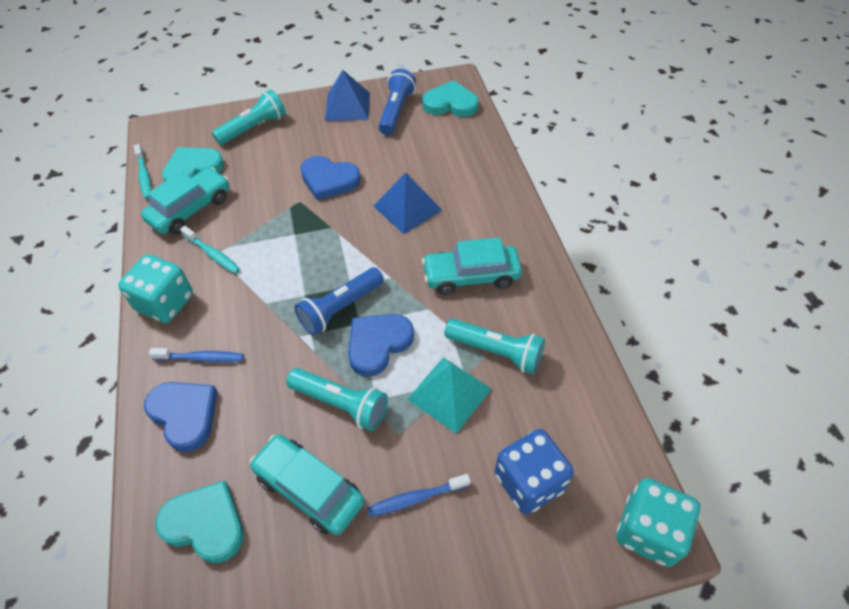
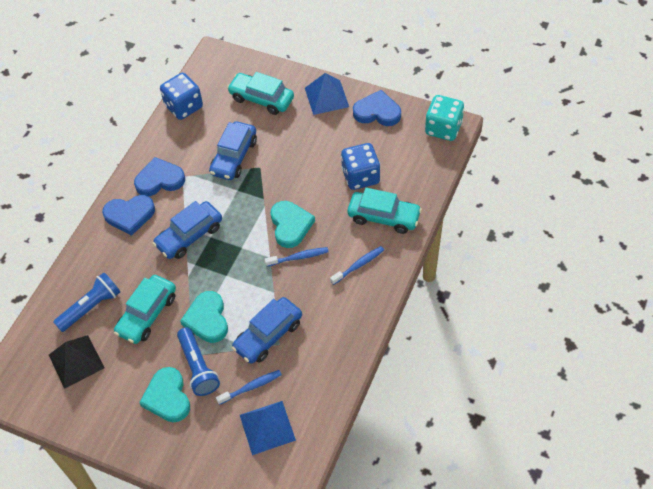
black pyramid: 0 -> 1
blue car: 0 -> 3
blue dice: 1 -> 2
blue toothbrush: 2 -> 3
turquoise dice: 2 -> 1
turquoise flashlight: 3 -> 0
turquoise pyramid: 1 -> 0
turquoise toothbrush: 2 -> 0

